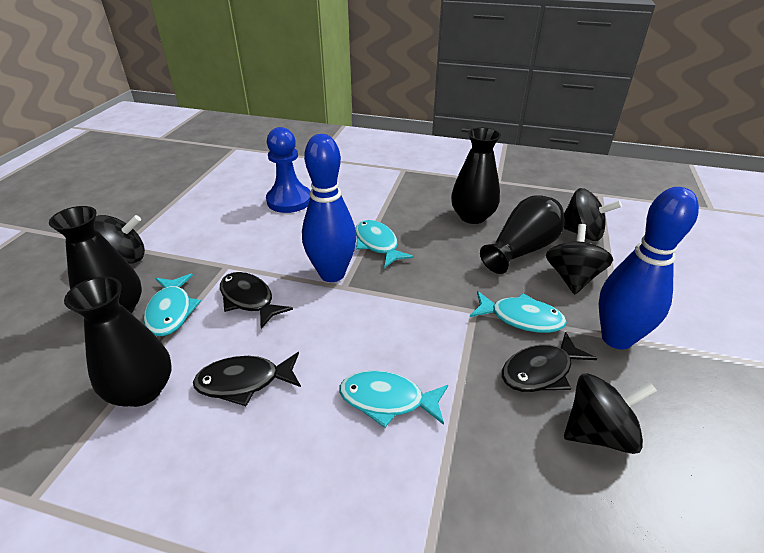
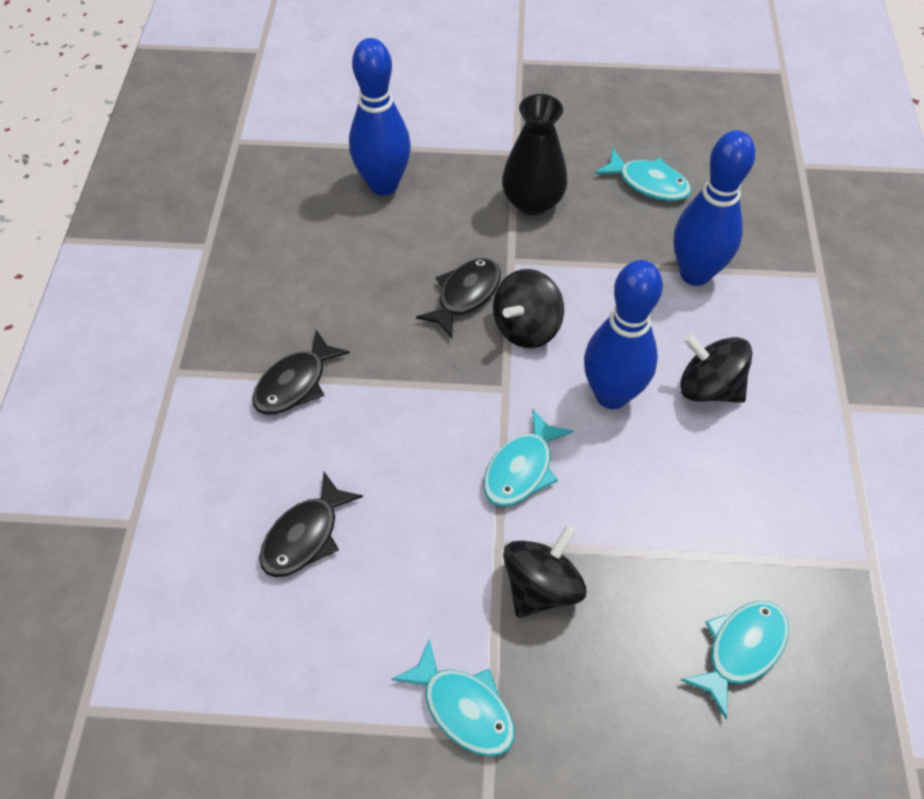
black spinning top: 4 -> 3
black vase: 4 -> 1
blue bowling pin: 2 -> 3
blue pawn: 1 -> 0

